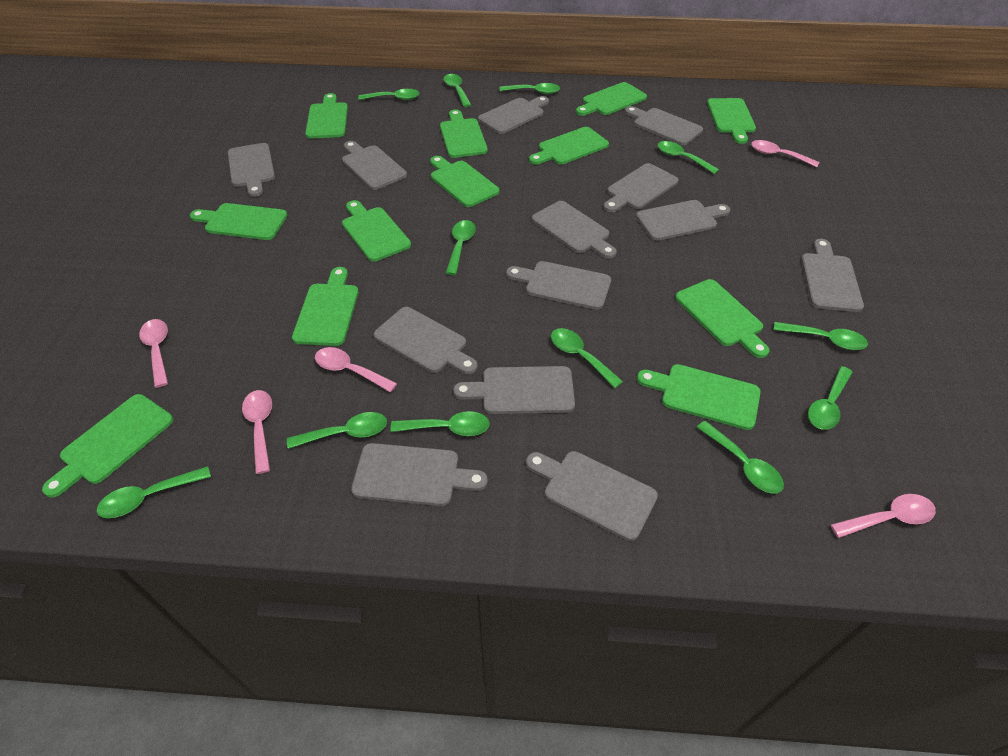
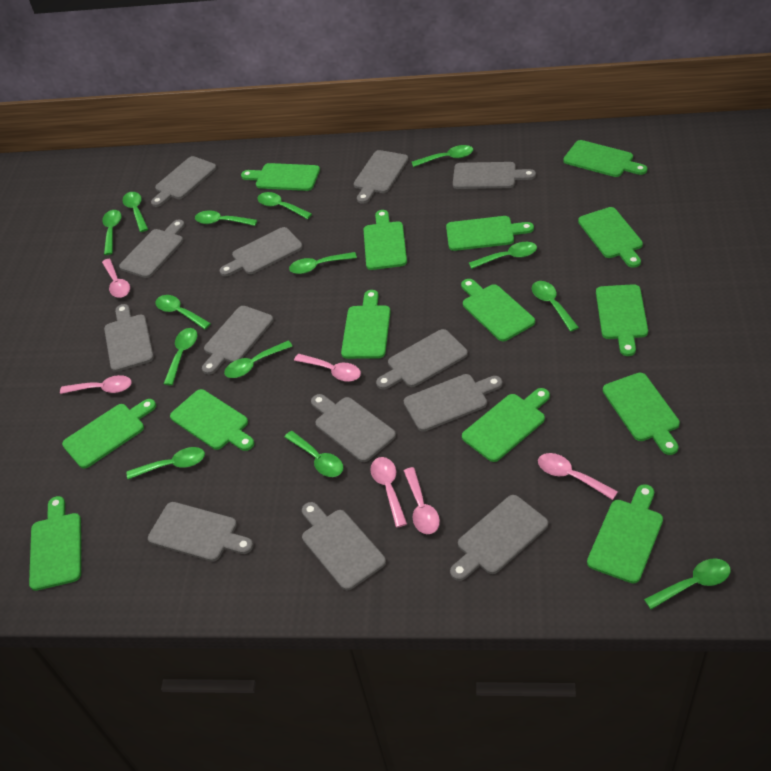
green cutting board: 12 -> 14
green spoon: 12 -> 14
pink spoon: 5 -> 6

